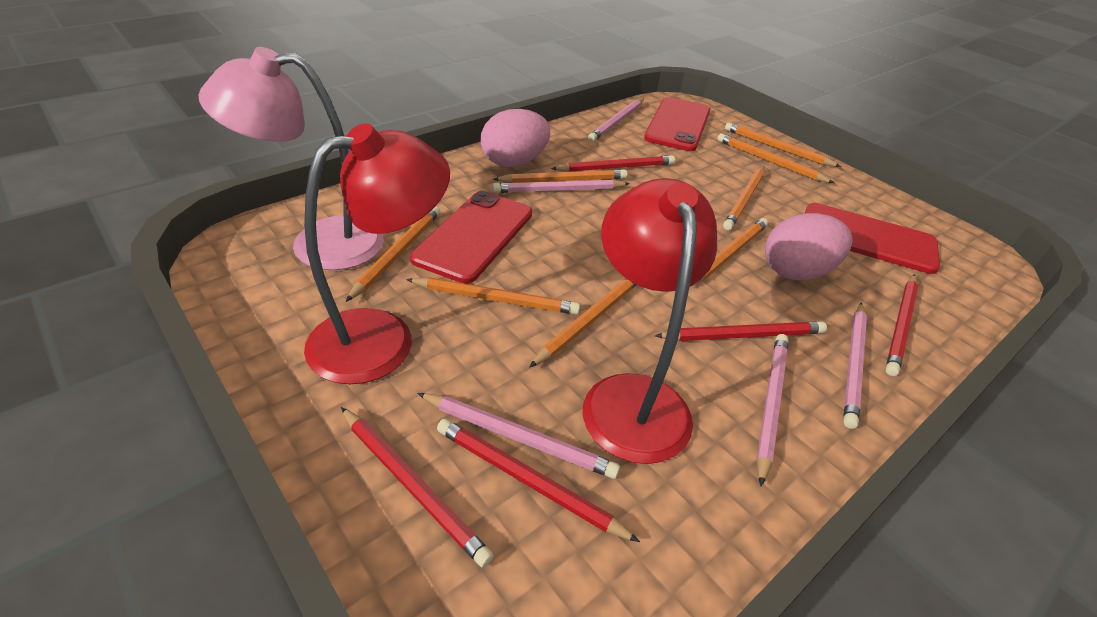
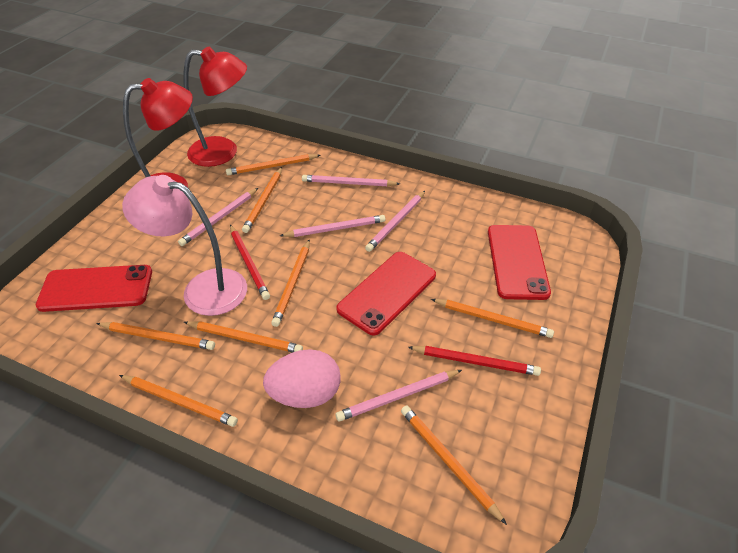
pink egg: 2 -> 1
red pencil: 5 -> 2

